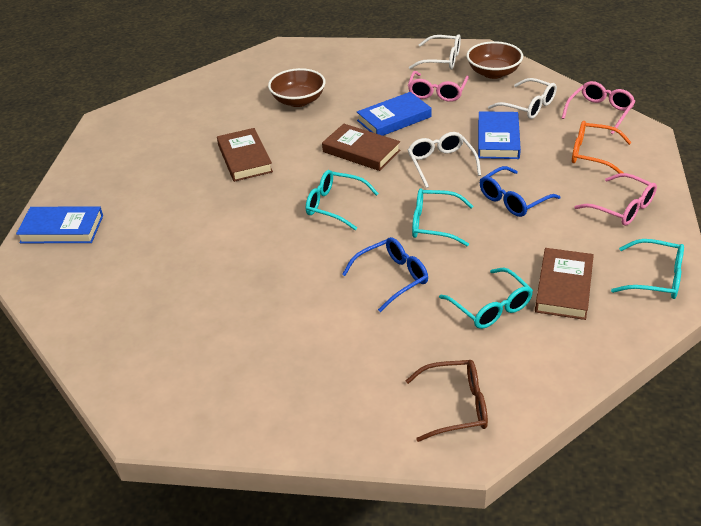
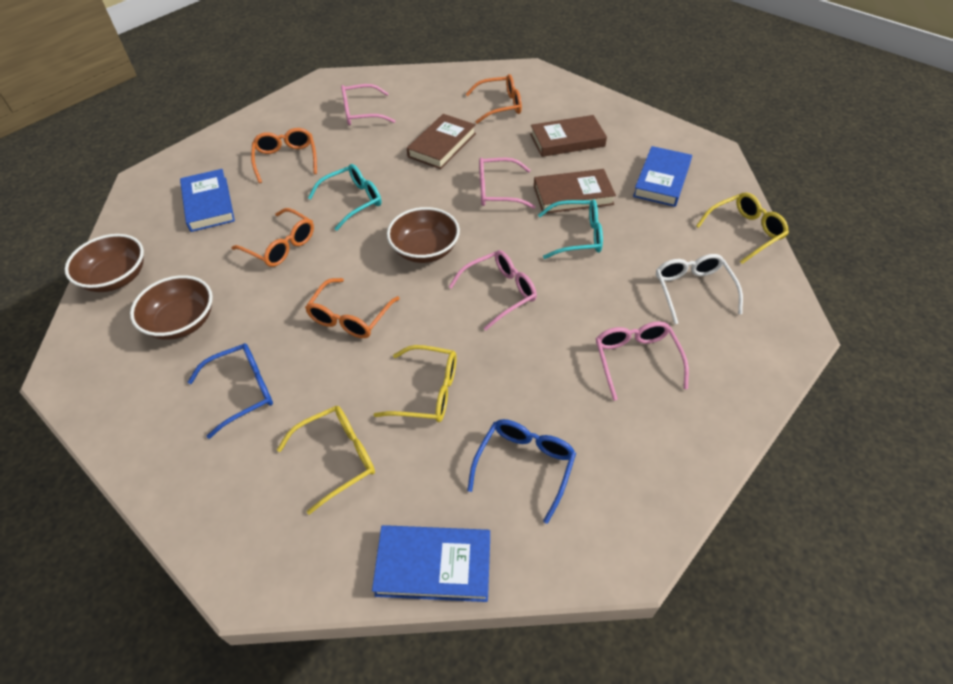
brown bowl: 2 -> 3
brown glasses: 1 -> 0
orange glasses: 1 -> 4
pink glasses: 3 -> 4
turquoise glasses: 4 -> 2
white glasses: 3 -> 1
yellow glasses: 0 -> 3

